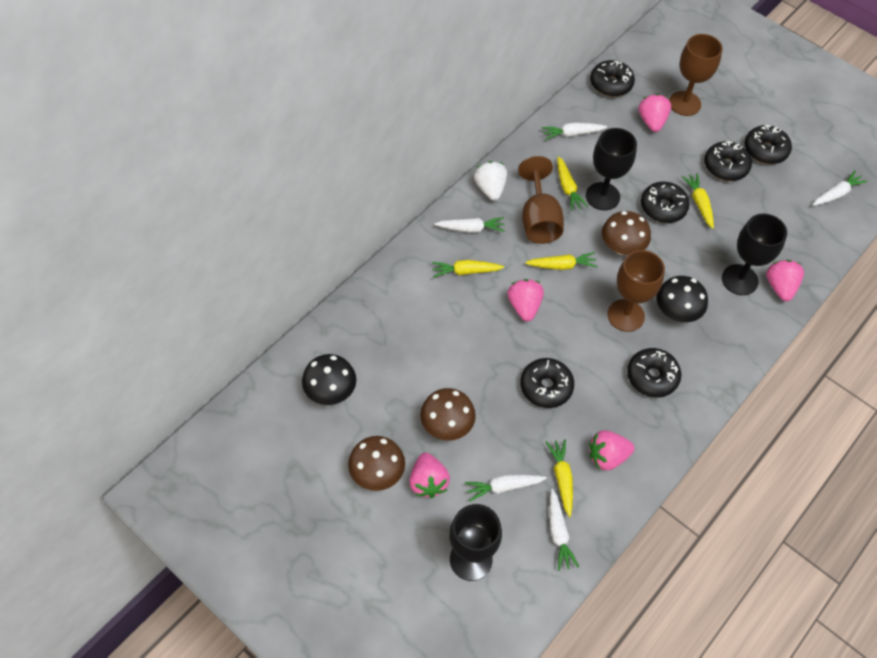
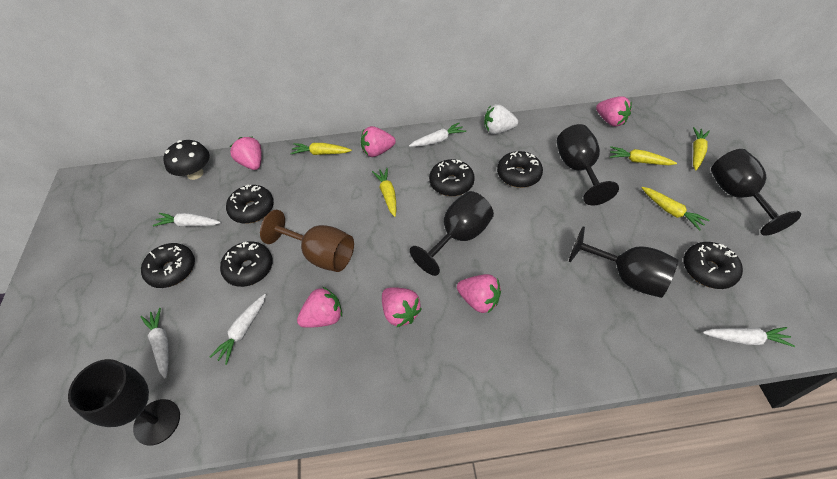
black goblet: 3 -> 5
black mushroom: 2 -> 1
brown goblet: 3 -> 1
brown mushroom: 3 -> 0
pink strawberry: 5 -> 6

